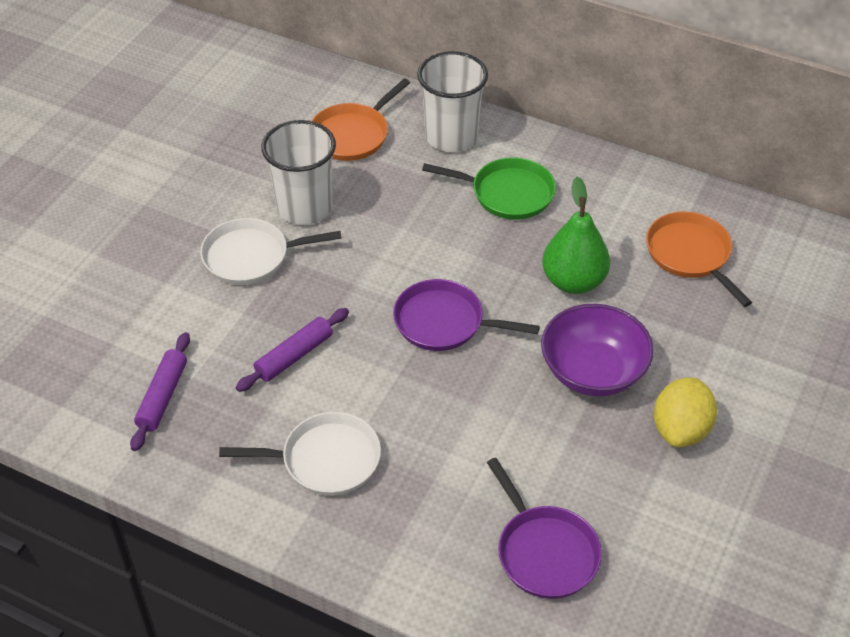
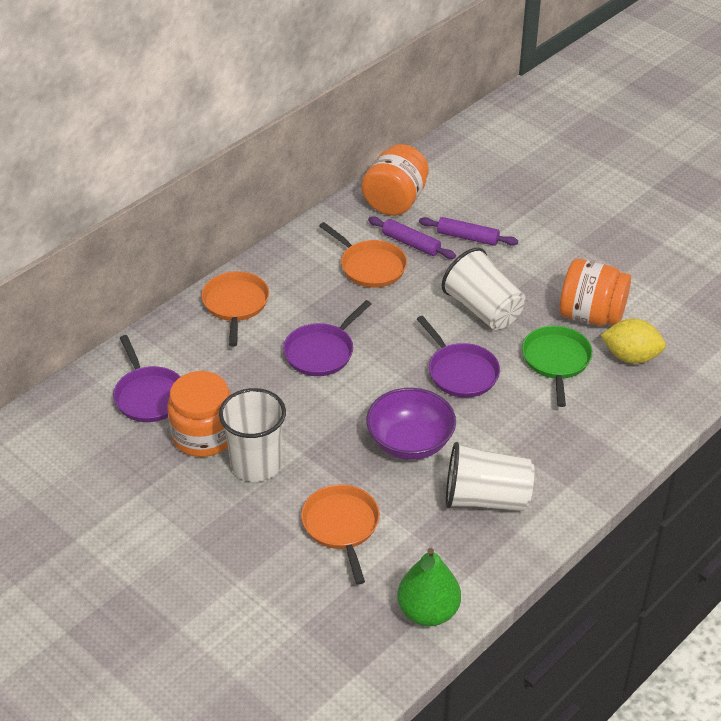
orange jar: 0 -> 3
orange pan: 2 -> 3
purple pan: 2 -> 3
white cup: 2 -> 3
white pan: 2 -> 0

